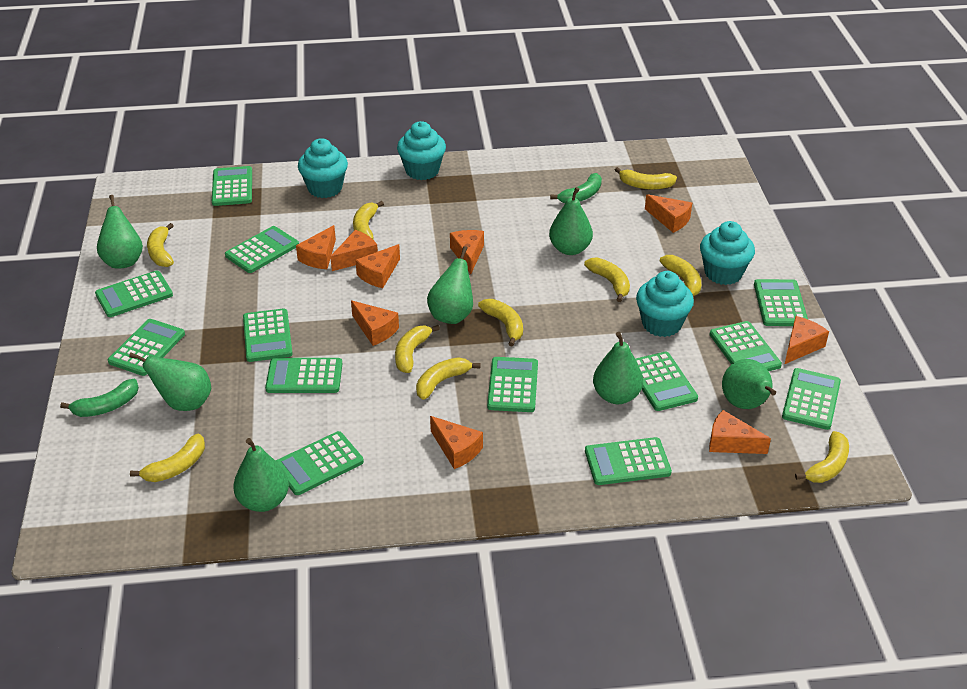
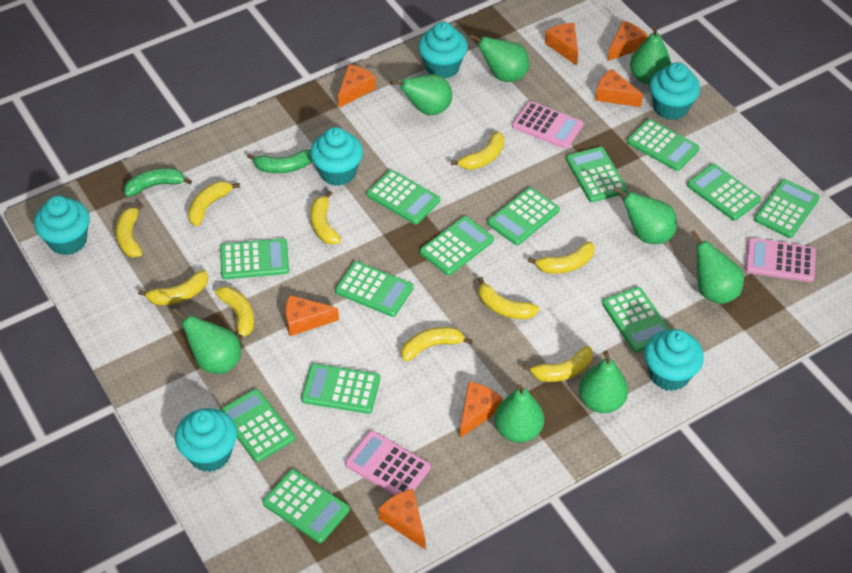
green pear: 7 -> 8
orange cheese: 9 -> 7
pink calculator: 0 -> 3
turquoise cupcake: 4 -> 6

